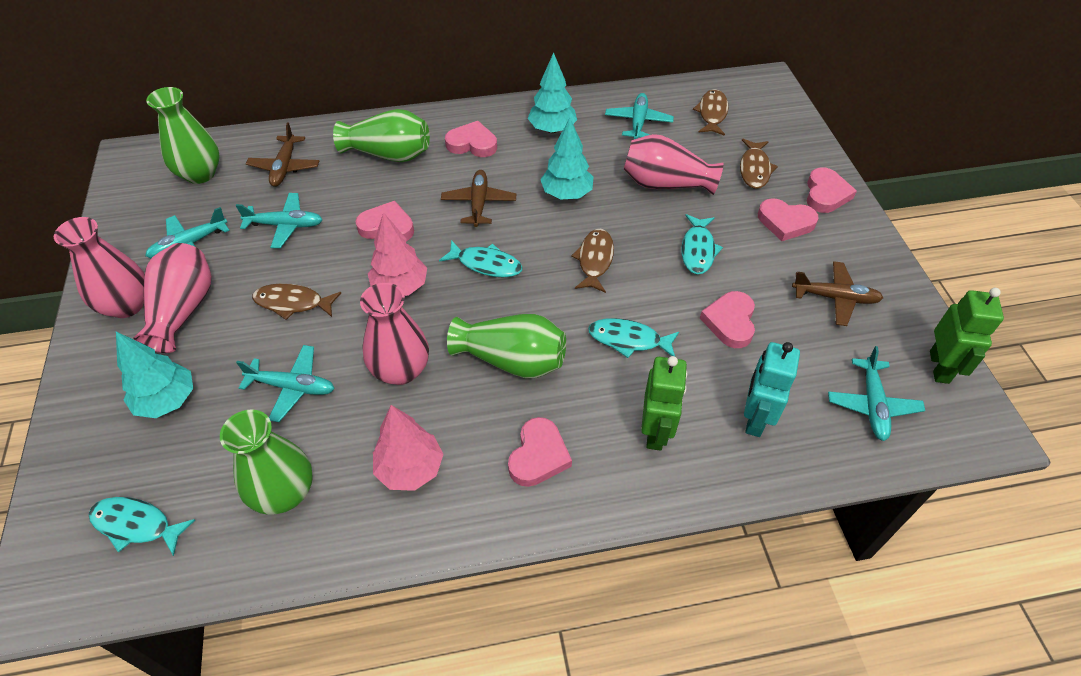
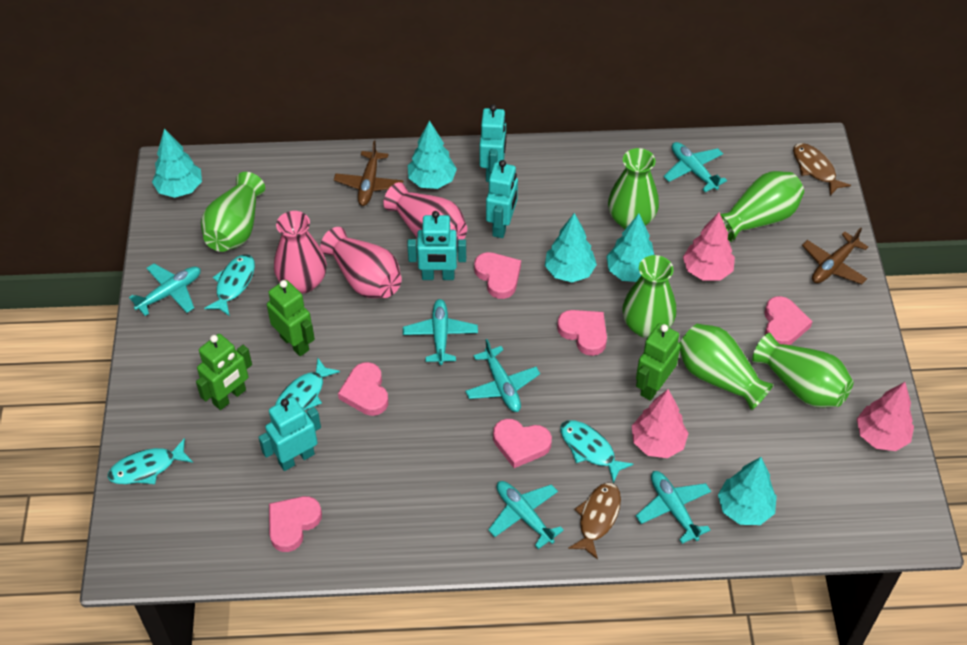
brown fish: 4 -> 2
brown plane: 3 -> 2
green robot: 2 -> 3
green vase: 4 -> 6
pink tree: 2 -> 3
pink vase: 4 -> 3
turquoise plane: 5 -> 6
turquoise robot: 1 -> 4
turquoise tree: 3 -> 5

